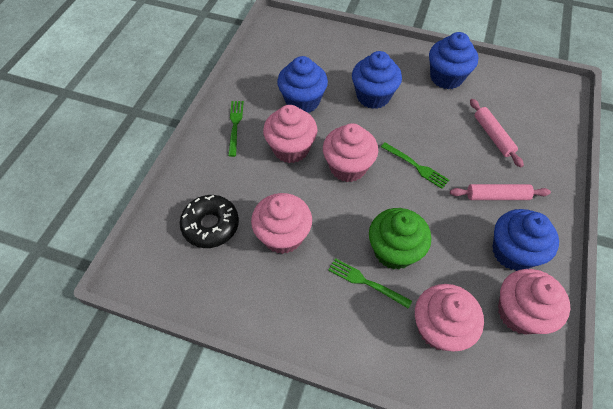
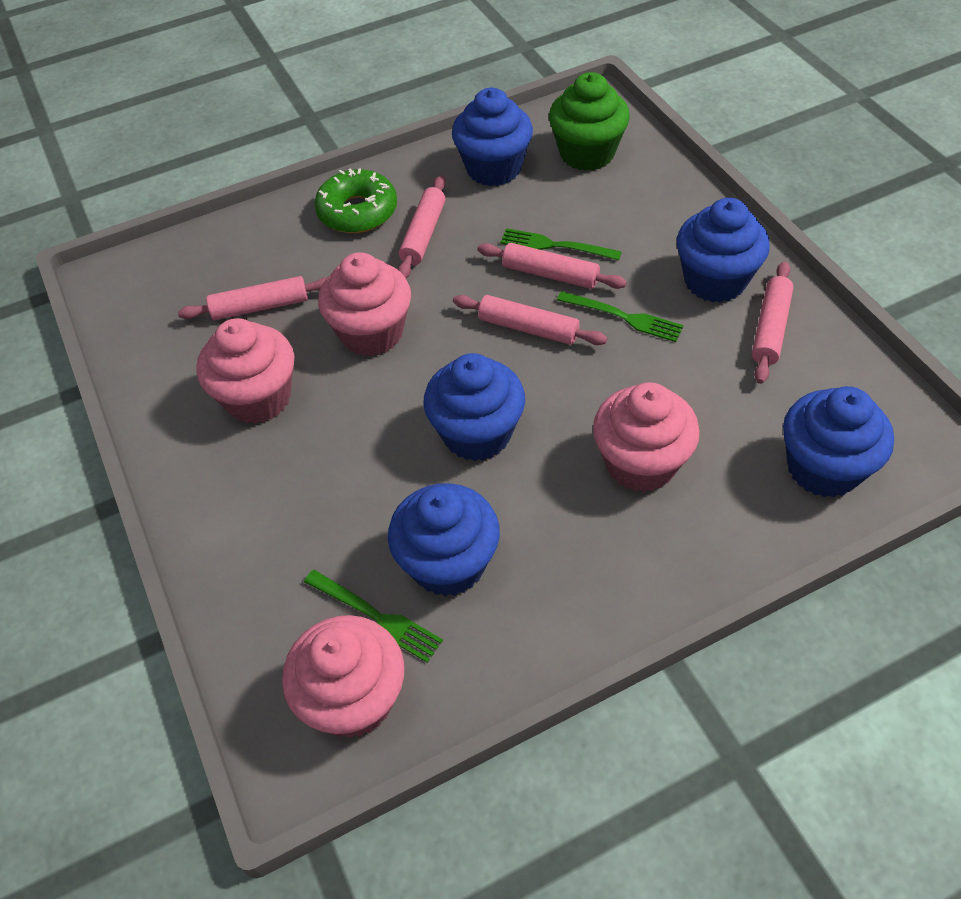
black donut: 1 -> 0
blue cupcake: 4 -> 5
green donut: 0 -> 1
pink cupcake: 5 -> 4
pink rolling pin: 2 -> 5

